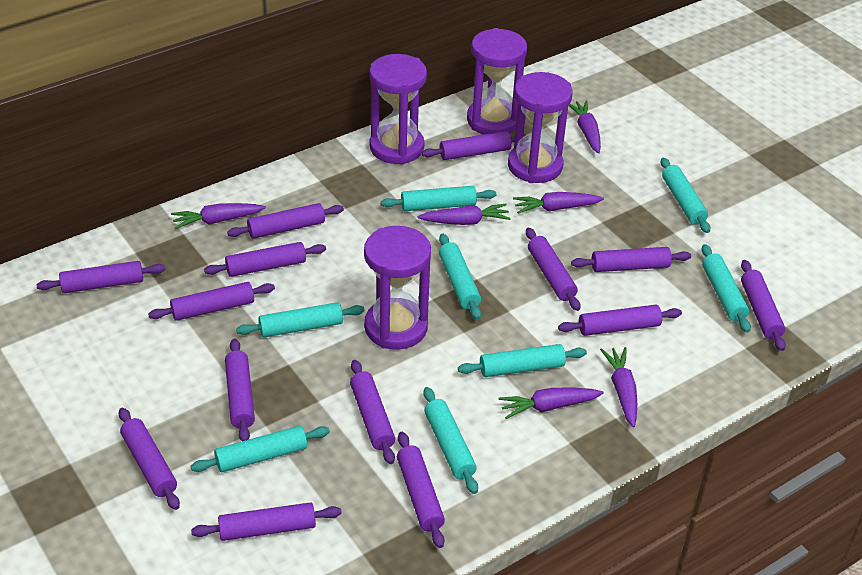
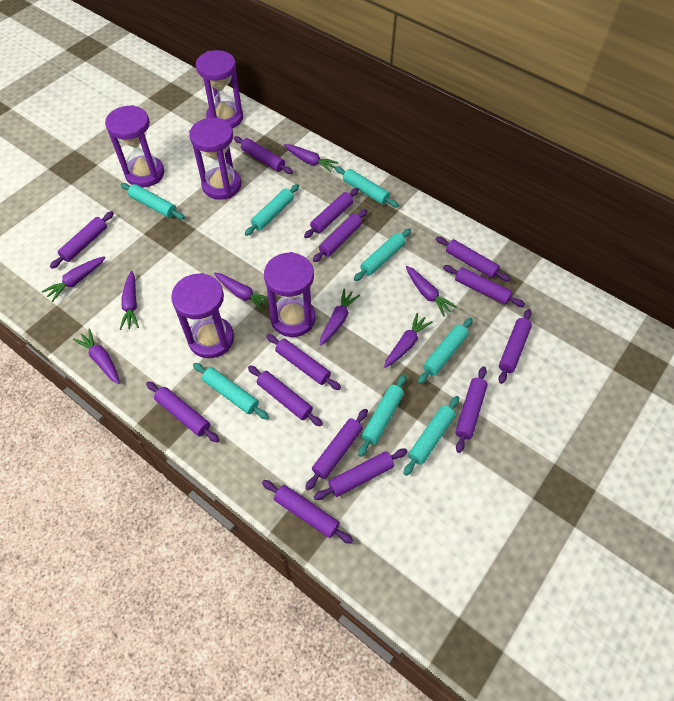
purple carrot: 6 -> 8
purple hourglass: 4 -> 5

